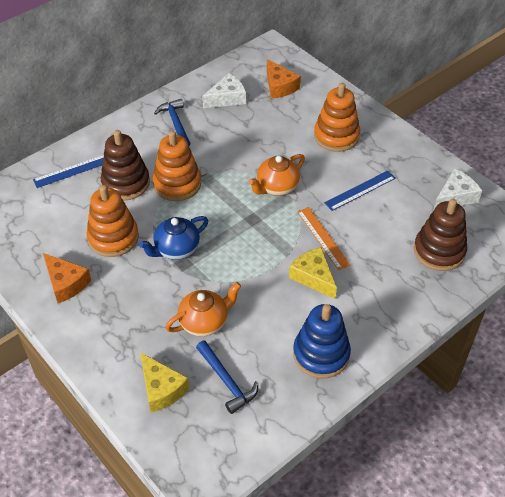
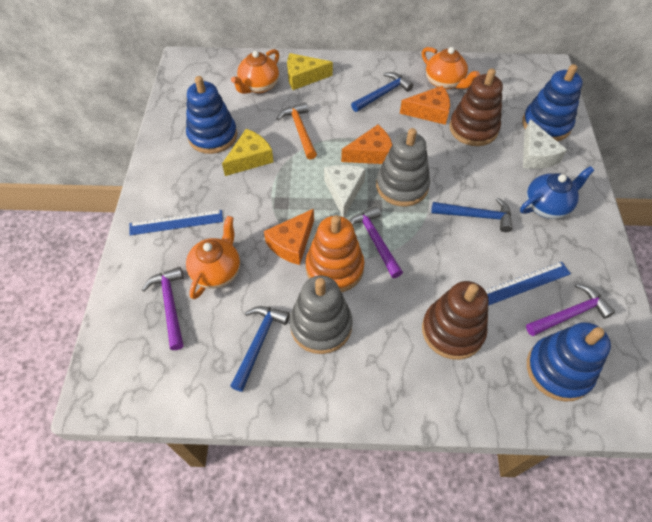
blue hammer: 2 -> 3
blue stacking toy: 1 -> 3
grey stacking toy: 0 -> 2
orange cheese: 2 -> 3
orange hammer: 0 -> 1
orange ruler: 1 -> 0
orange stacking toy: 3 -> 1
orange teapot: 2 -> 3
purple hammer: 0 -> 3

